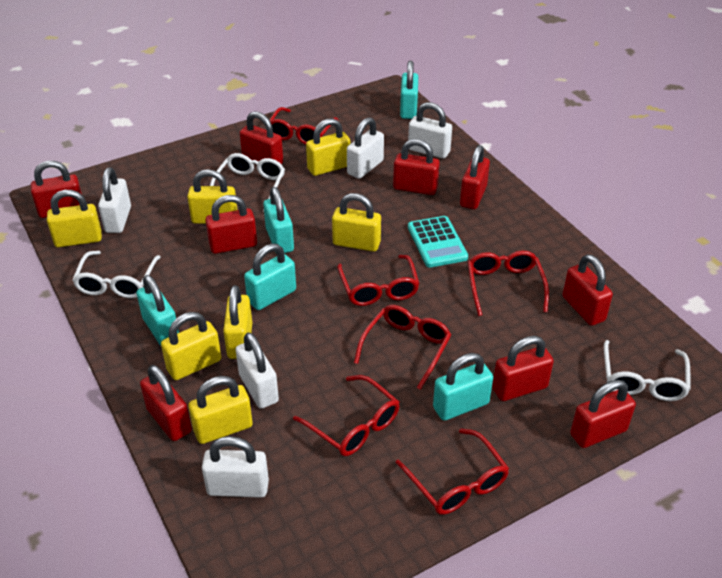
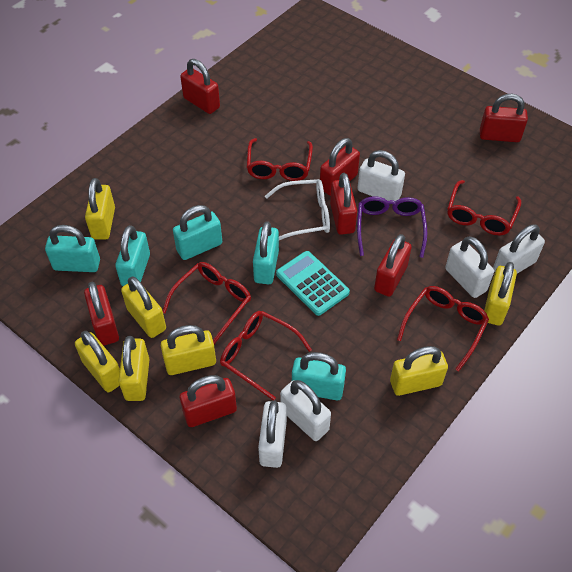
purple glasses: 0 -> 1
red glasses: 6 -> 5
red padlock: 9 -> 7
white glasses: 3 -> 1

